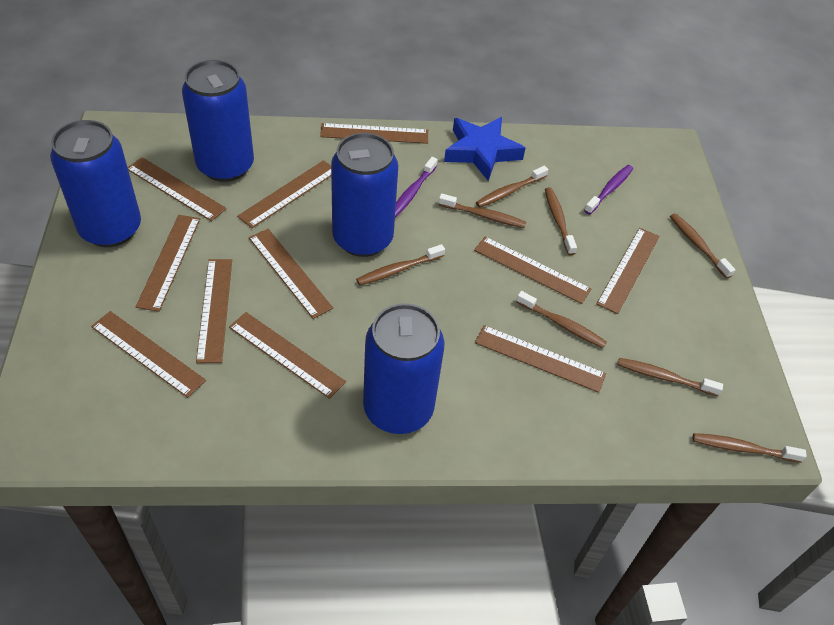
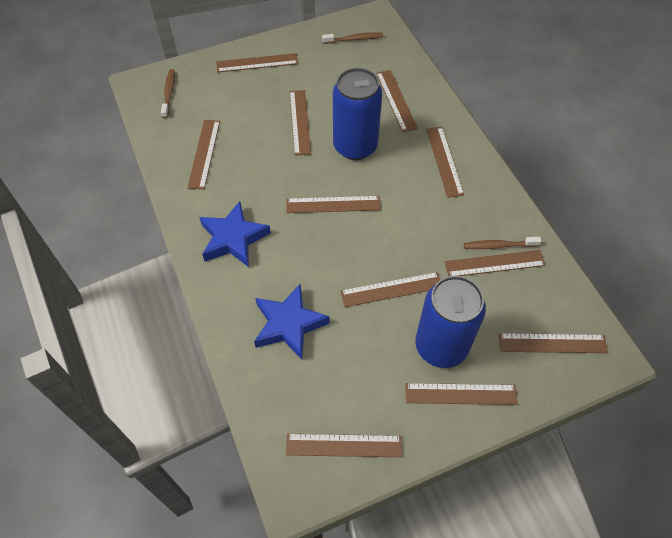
blue can: 4 -> 2
blue star: 1 -> 2
brown toothbrush: 8 -> 3
purple toothbrush: 2 -> 0

